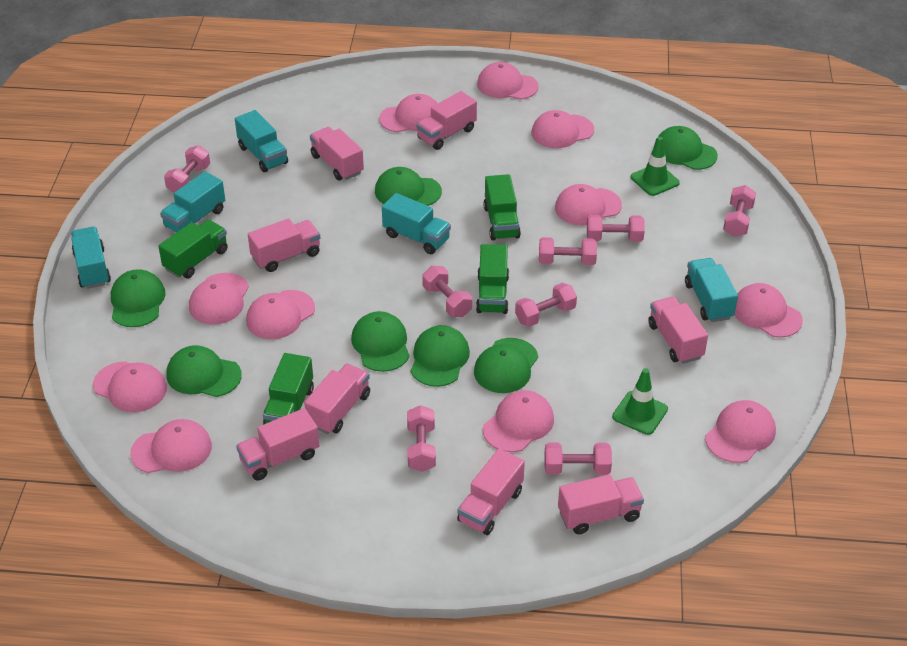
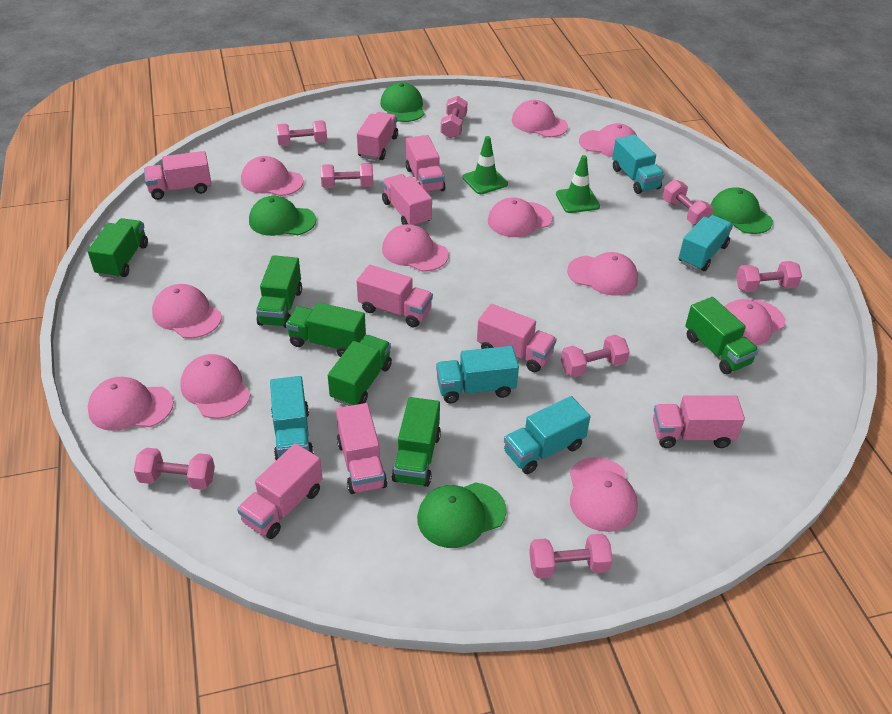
green cap: 7 -> 4
green truck: 4 -> 6
pink truck: 8 -> 9

